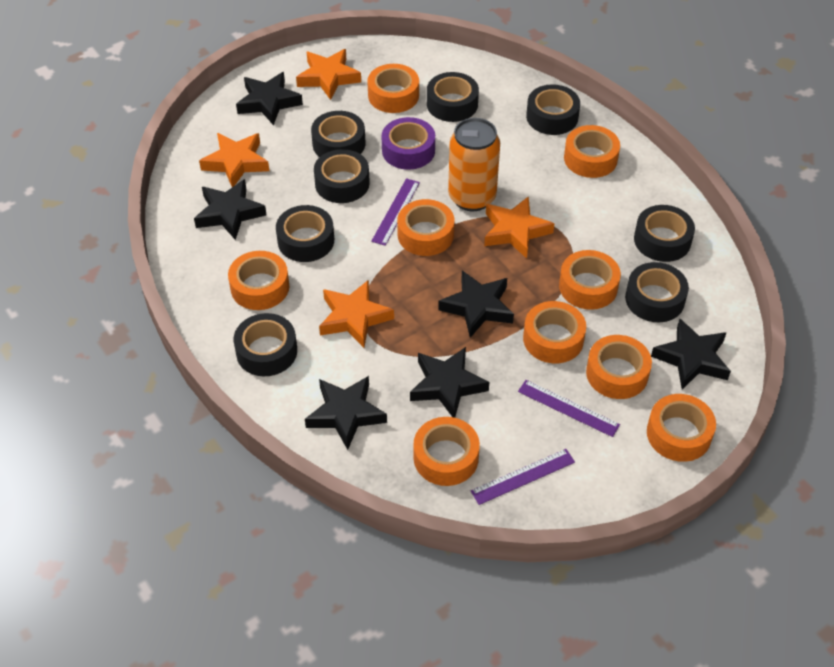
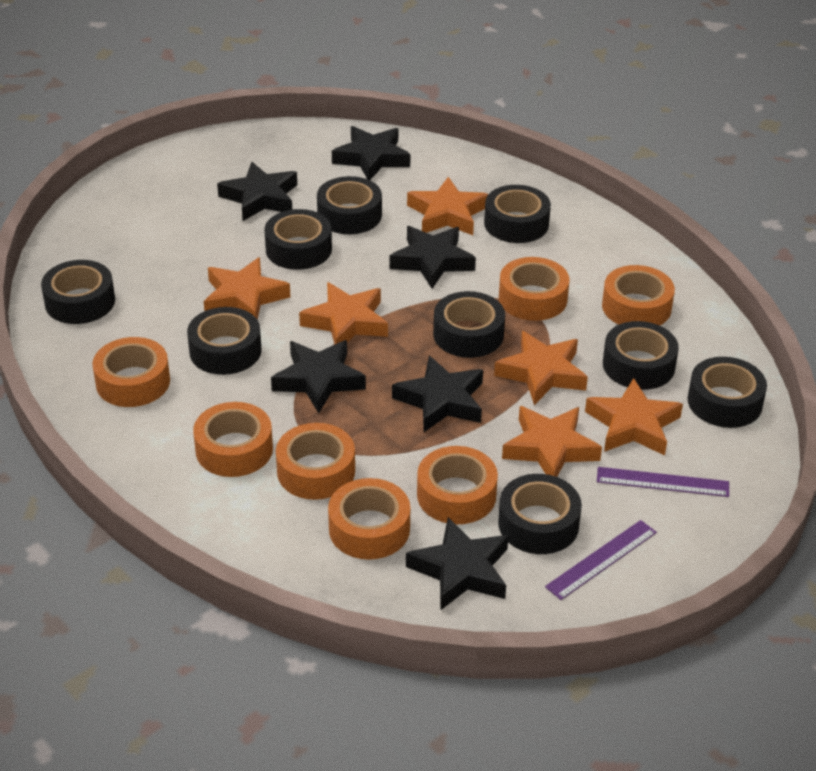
black tape: 8 -> 9
orange can: 1 -> 0
orange star: 4 -> 6
orange tape: 9 -> 7
purple ruler: 3 -> 2
purple tape: 1 -> 0

